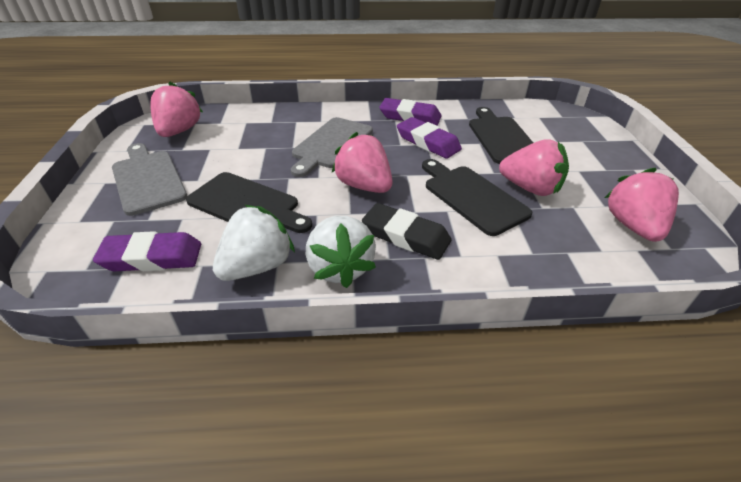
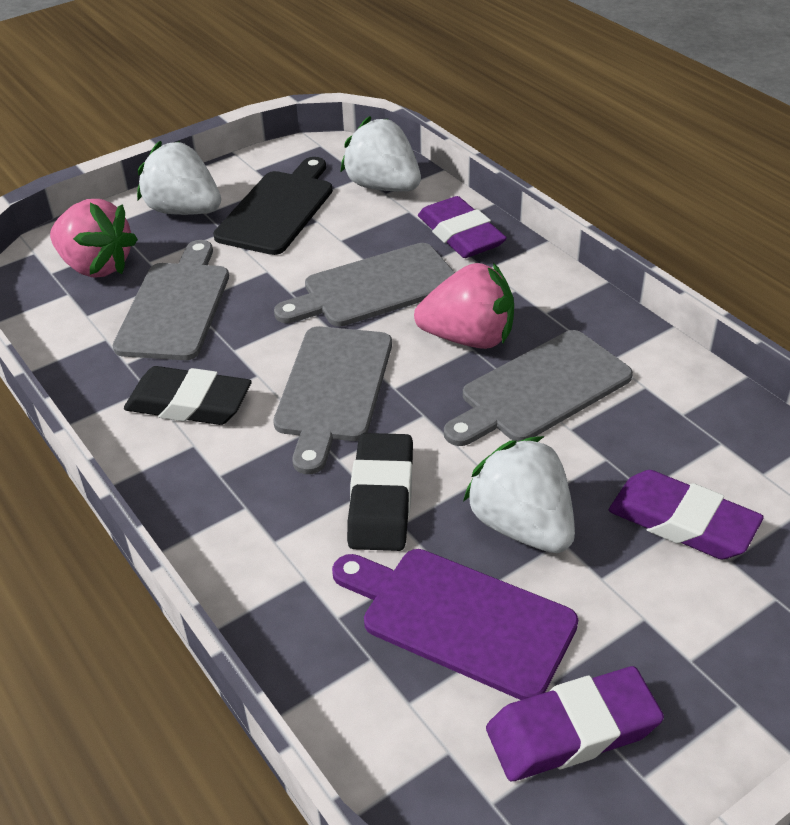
black cutting board: 3 -> 1
black eraser: 1 -> 2
grey cutting board: 2 -> 4
pink strawberry: 4 -> 2
purple cutting board: 0 -> 1
white strawberry: 2 -> 3

